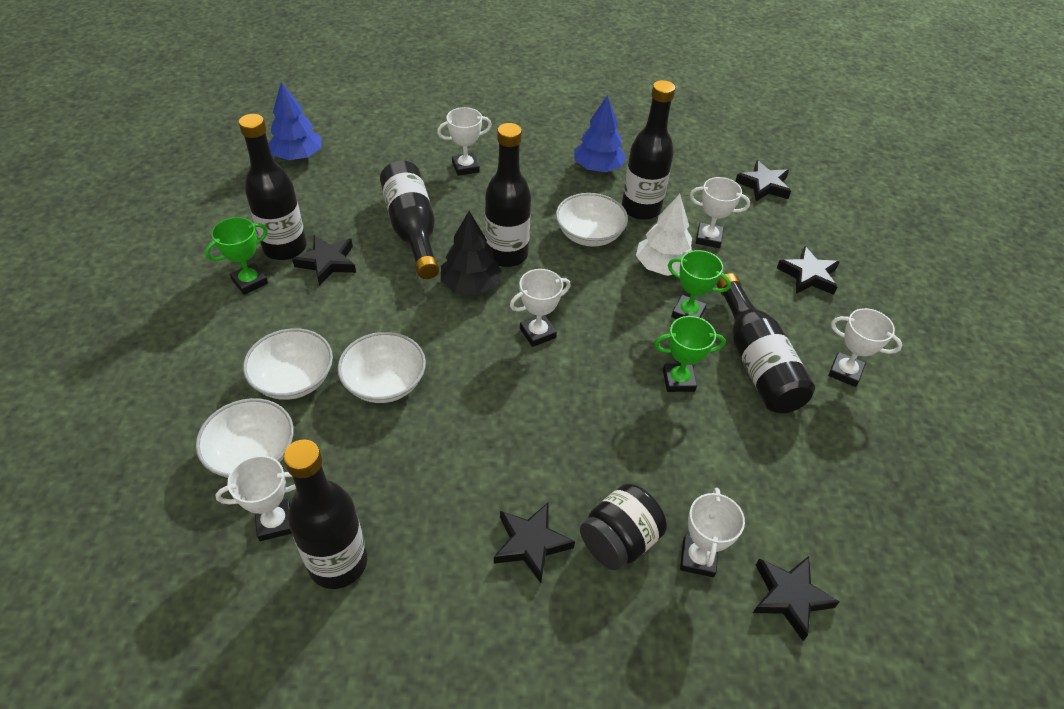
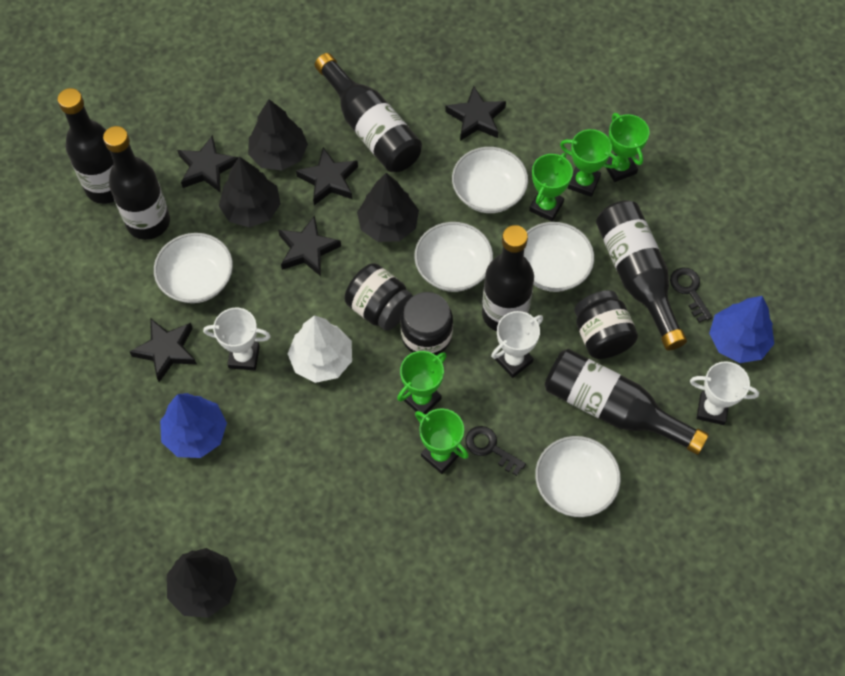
black jar: 1 -> 3
black key: 0 -> 2
black tree: 1 -> 4
green trophy: 3 -> 5
white bowl: 4 -> 5
white trophy: 6 -> 3

